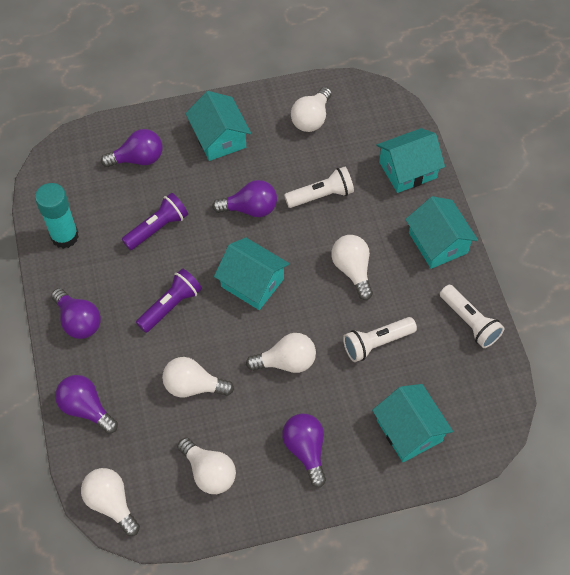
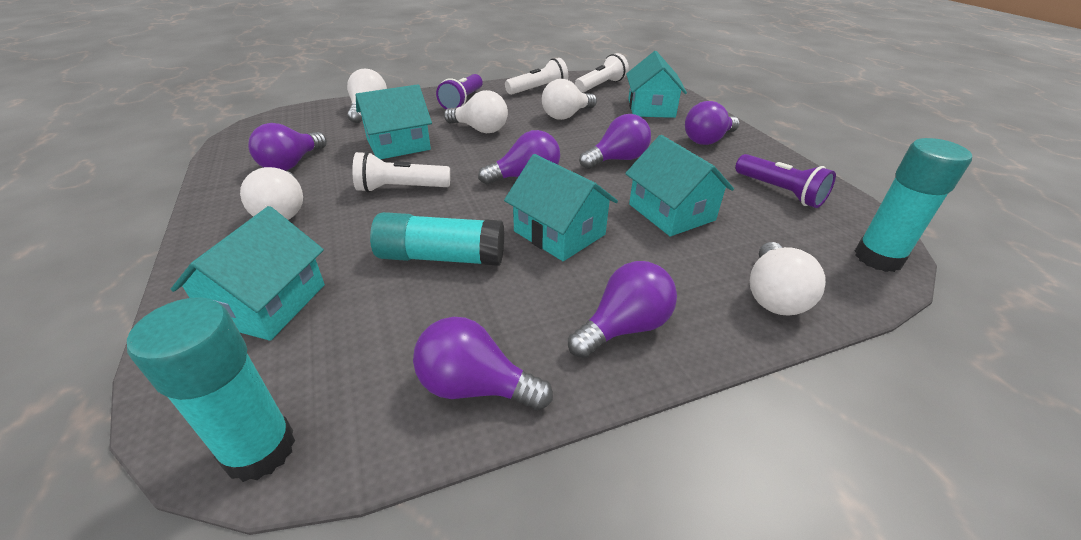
purple light bulb: 5 -> 6
turquoise glue stick: 1 -> 3
white light bulb: 6 -> 5

